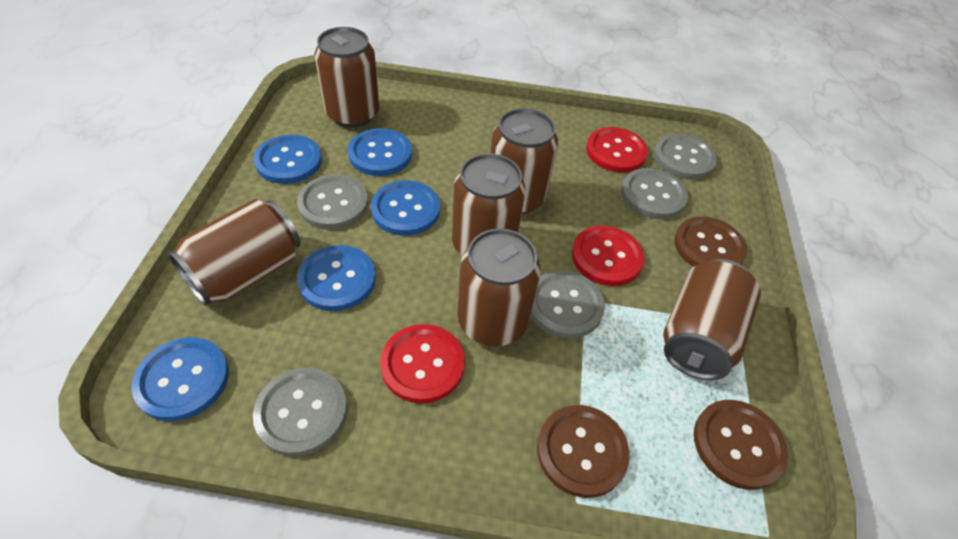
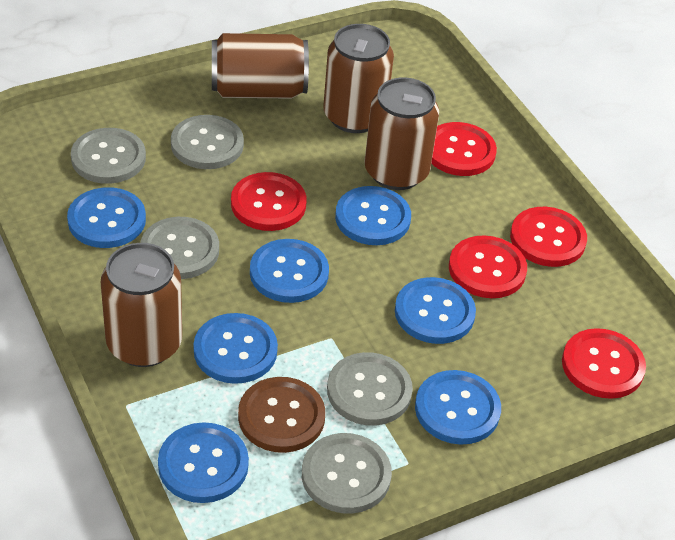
blue button: 5 -> 7
brown button: 3 -> 1
brown can: 6 -> 4
red button: 3 -> 5

